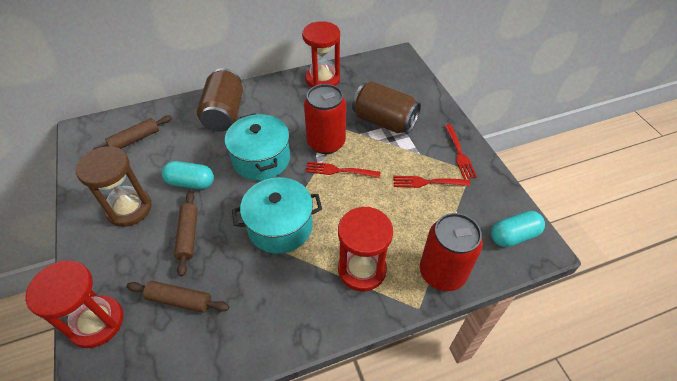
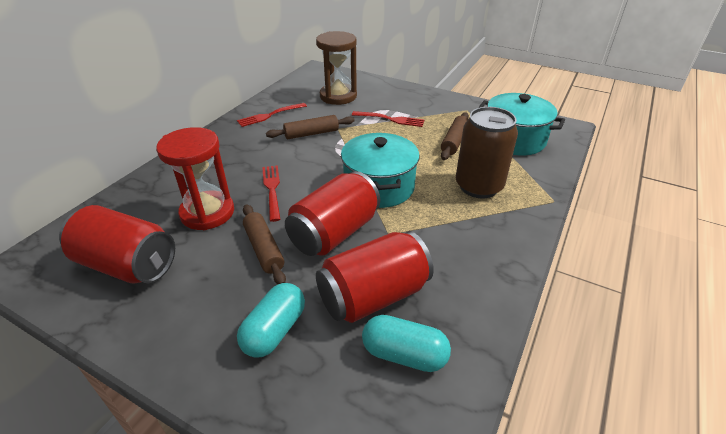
brown can: 2 -> 1
red can: 2 -> 3
red hourglass: 3 -> 1

